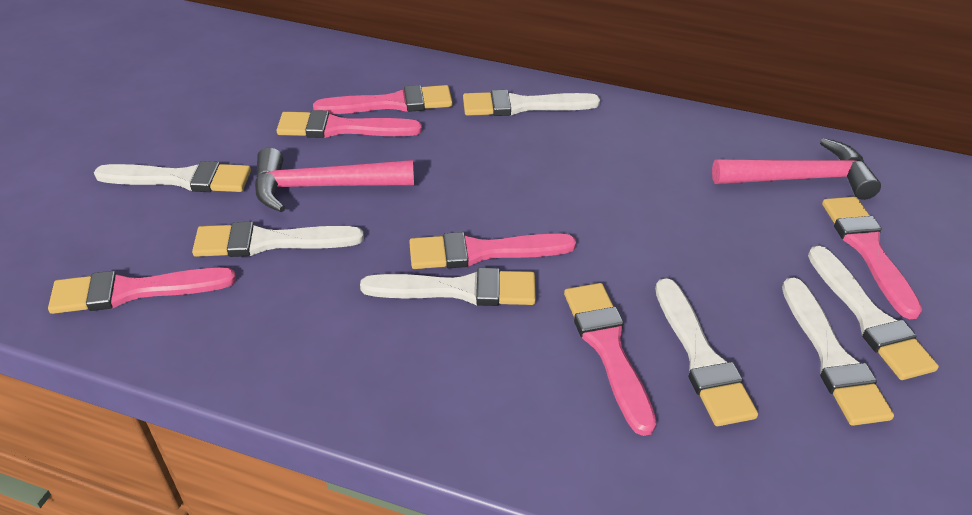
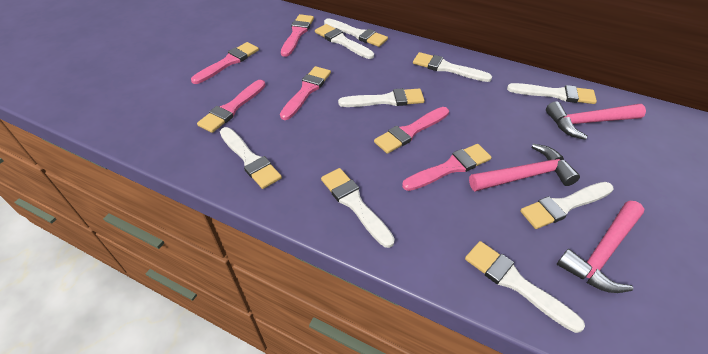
pink hammer: 2 -> 3
white brush: 7 -> 9

